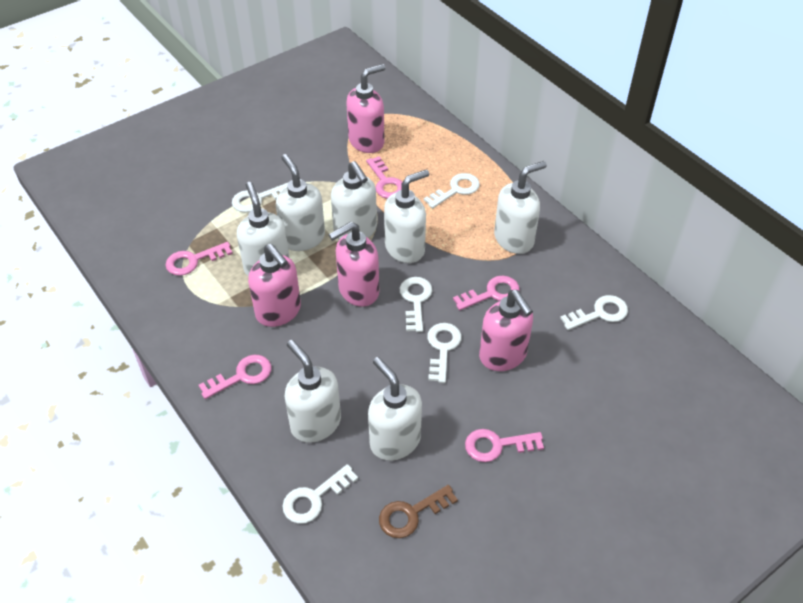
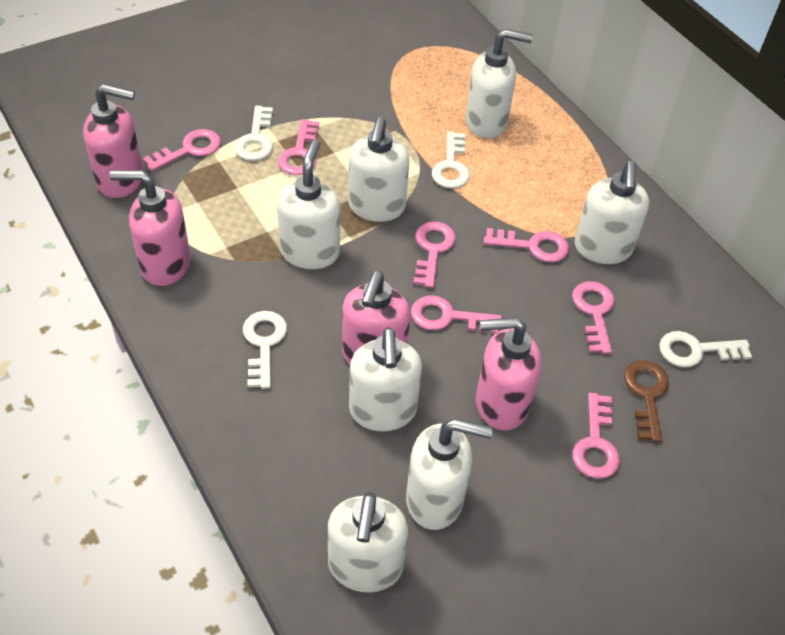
pink key: 5 -> 7
white key: 6 -> 4

